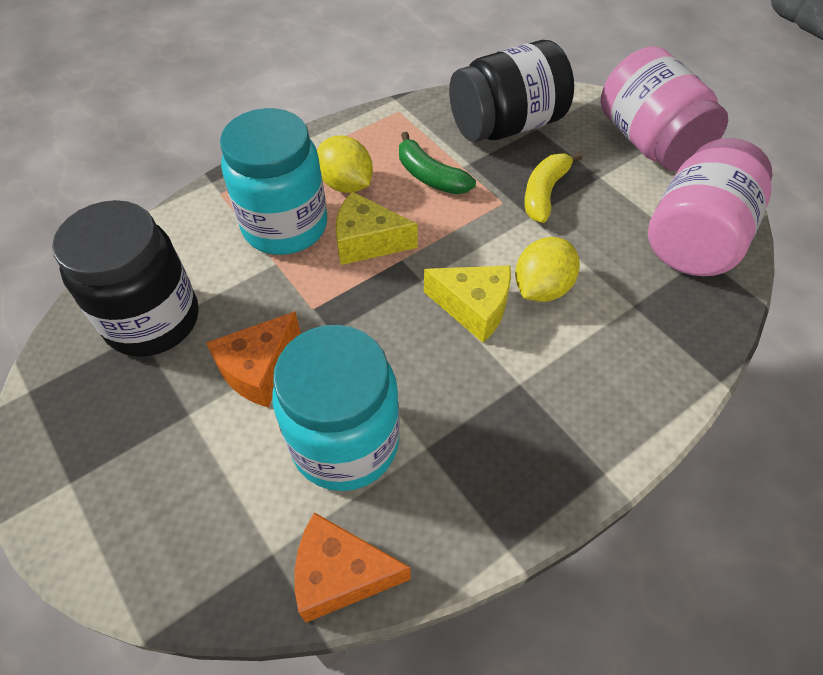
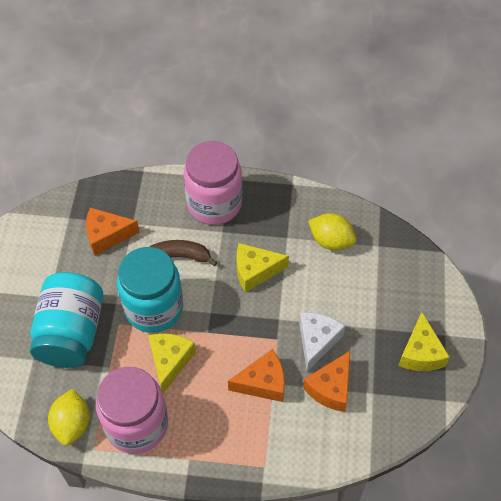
black jar: 2 -> 0
brown banana: 0 -> 1
green banana: 1 -> 0
orange cheese: 2 -> 3
white cheese: 0 -> 1
yellow banana: 1 -> 0
yellow cheese: 2 -> 3

